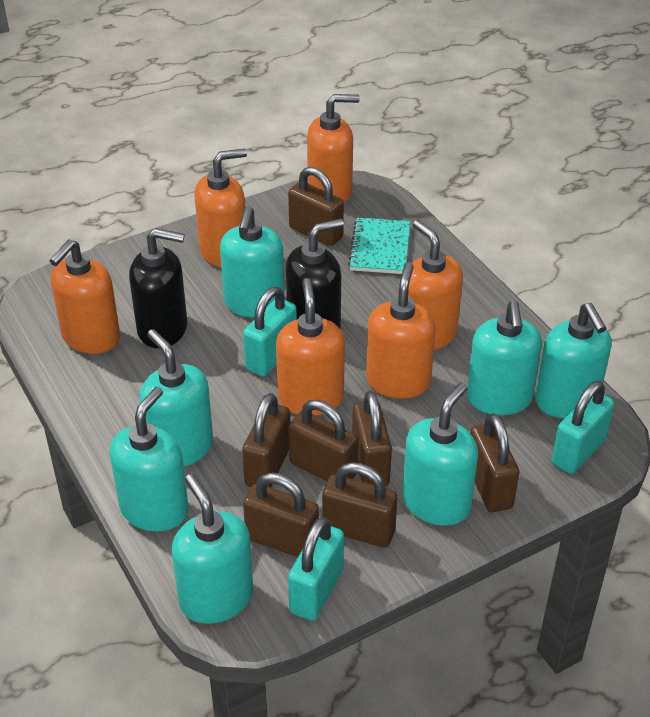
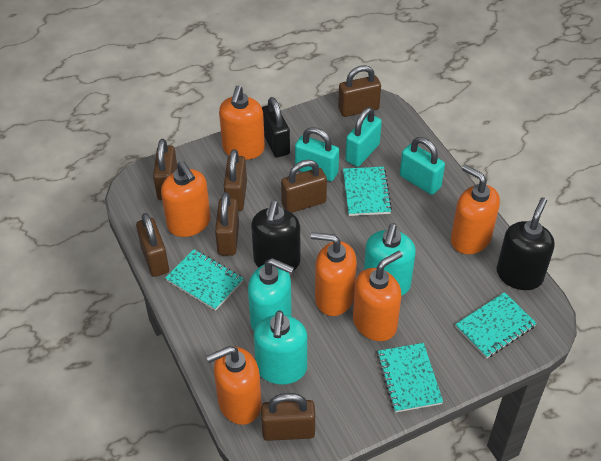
black padlock: 0 -> 1
turquoise notebook: 1 -> 4
turquoise soap dispenser: 7 -> 3

